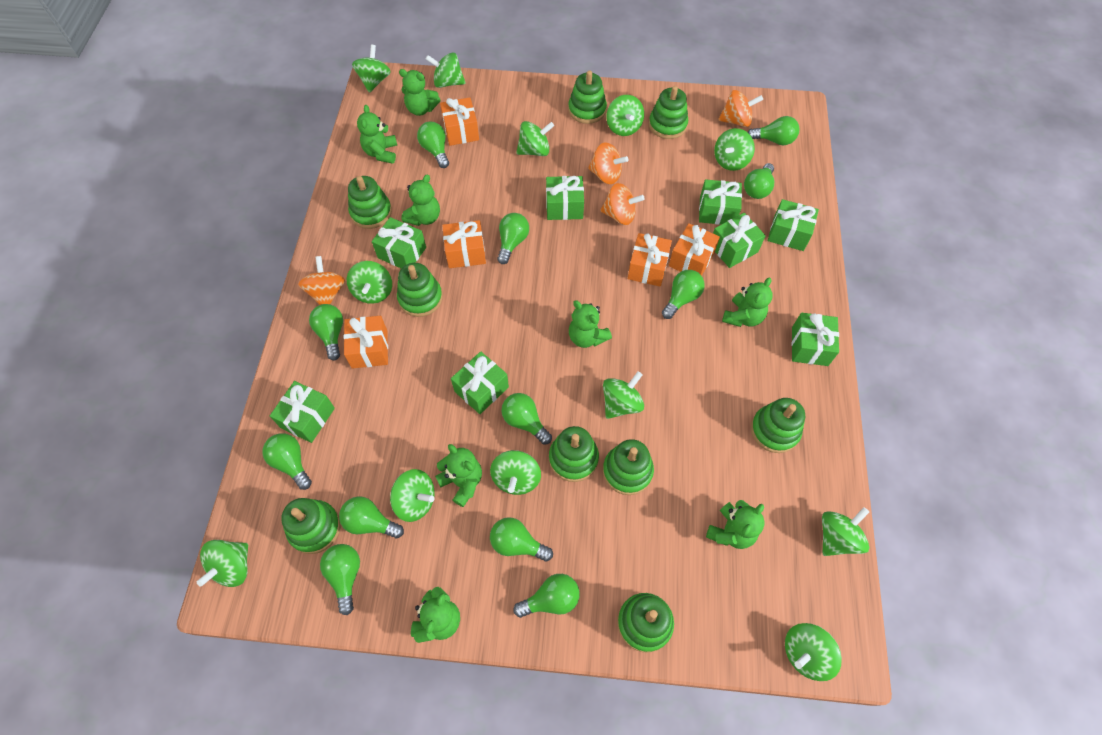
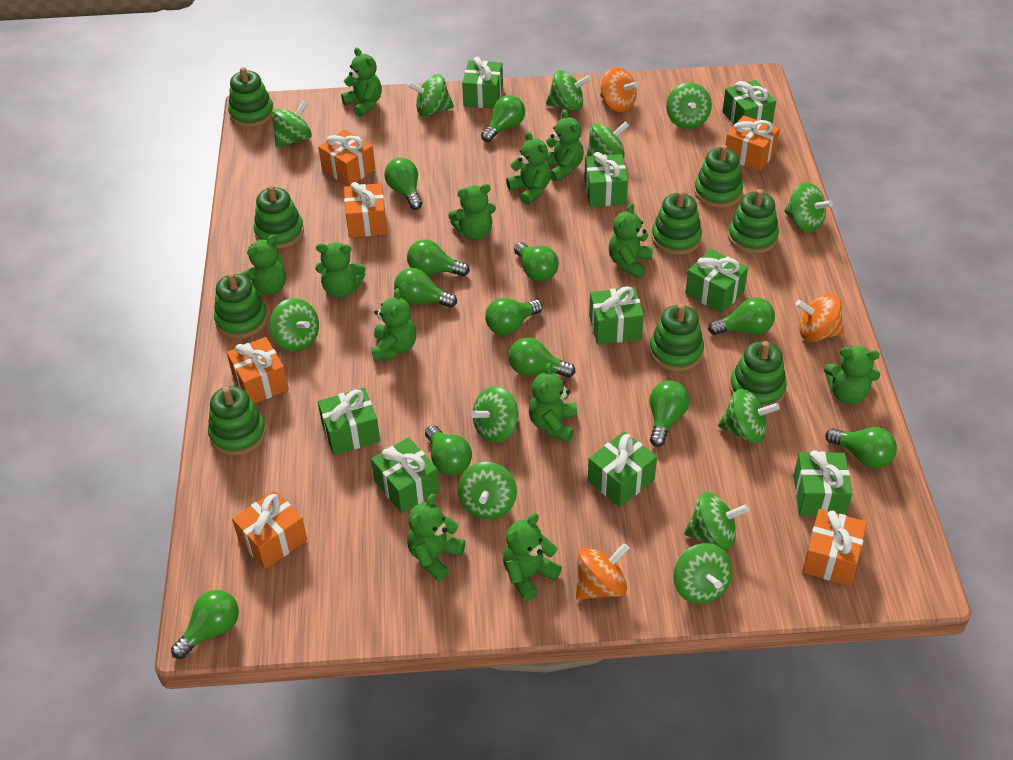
green gift: 8 -> 9
green teddy bear: 8 -> 12
orange gift: 5 -> 6
orange spinning top: 4 -> 3

